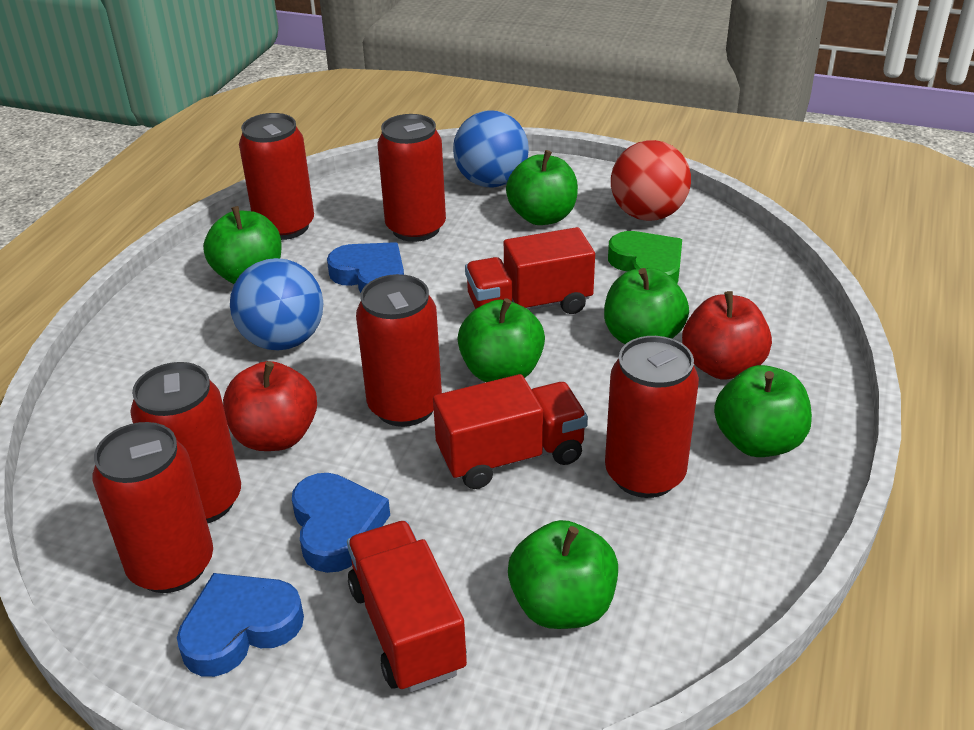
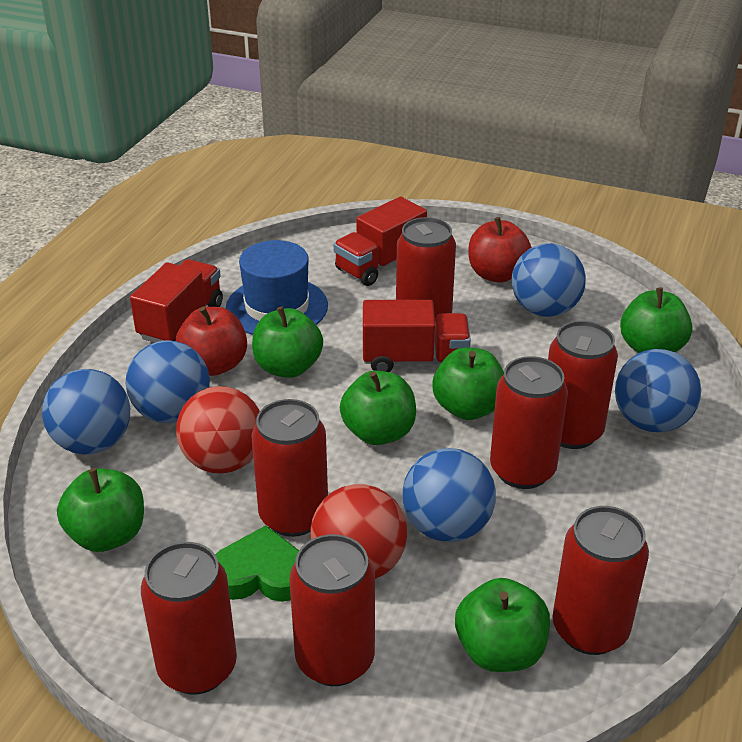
blue ball: 2 -> 5
blue hat: 0 -> 1
blue heart: 3 -> 0
red ball: 1 -> 2
red can: 6 -> 7

